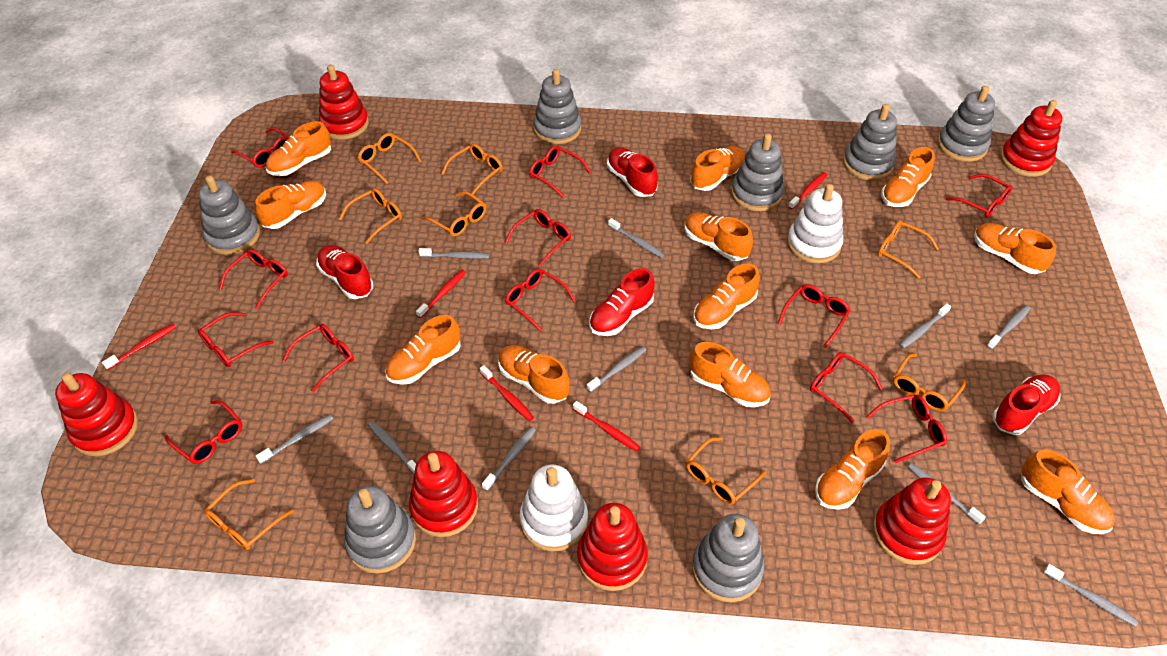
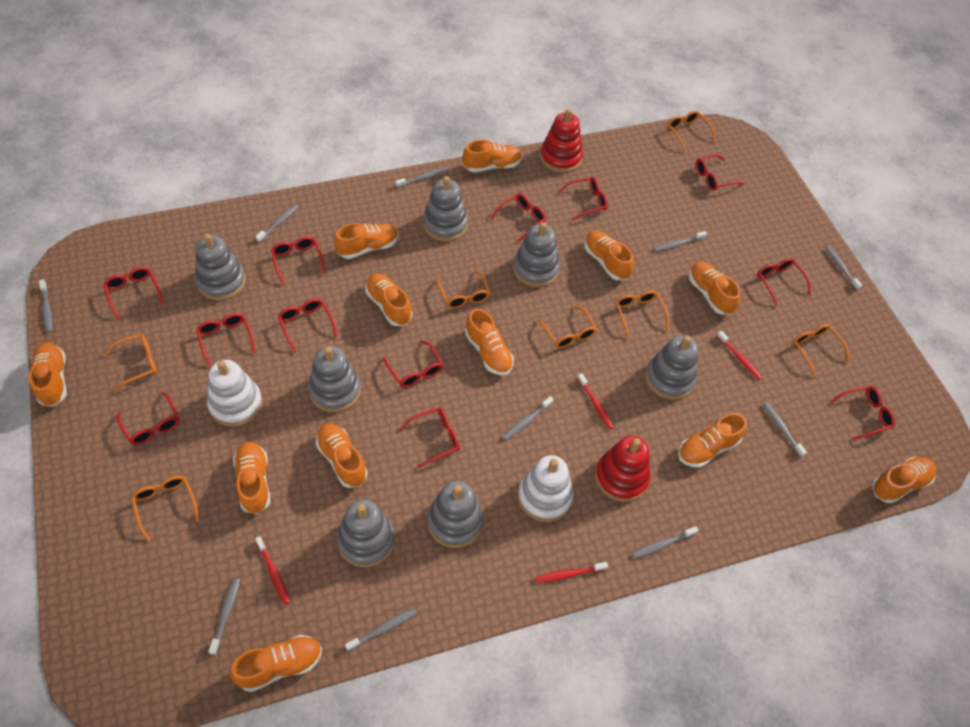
orange glasses: 8 -> 7
red shoe: 4 -> 0
red stacking toy: 6 -> 2
red toothbrush: 5 -> 4

